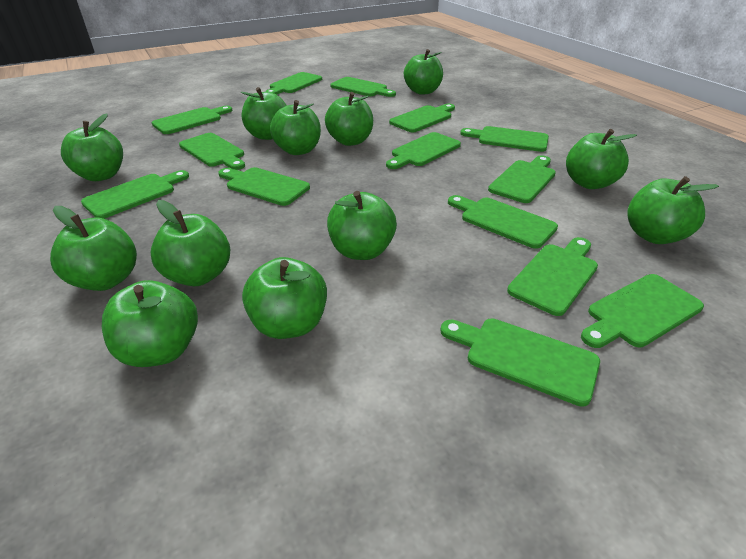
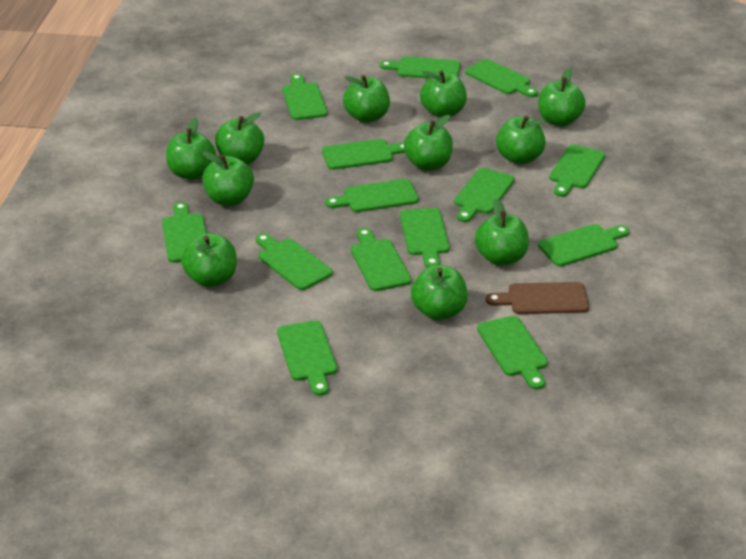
brown cutting board: 0 -> 1
green apple: 12 -> 11

